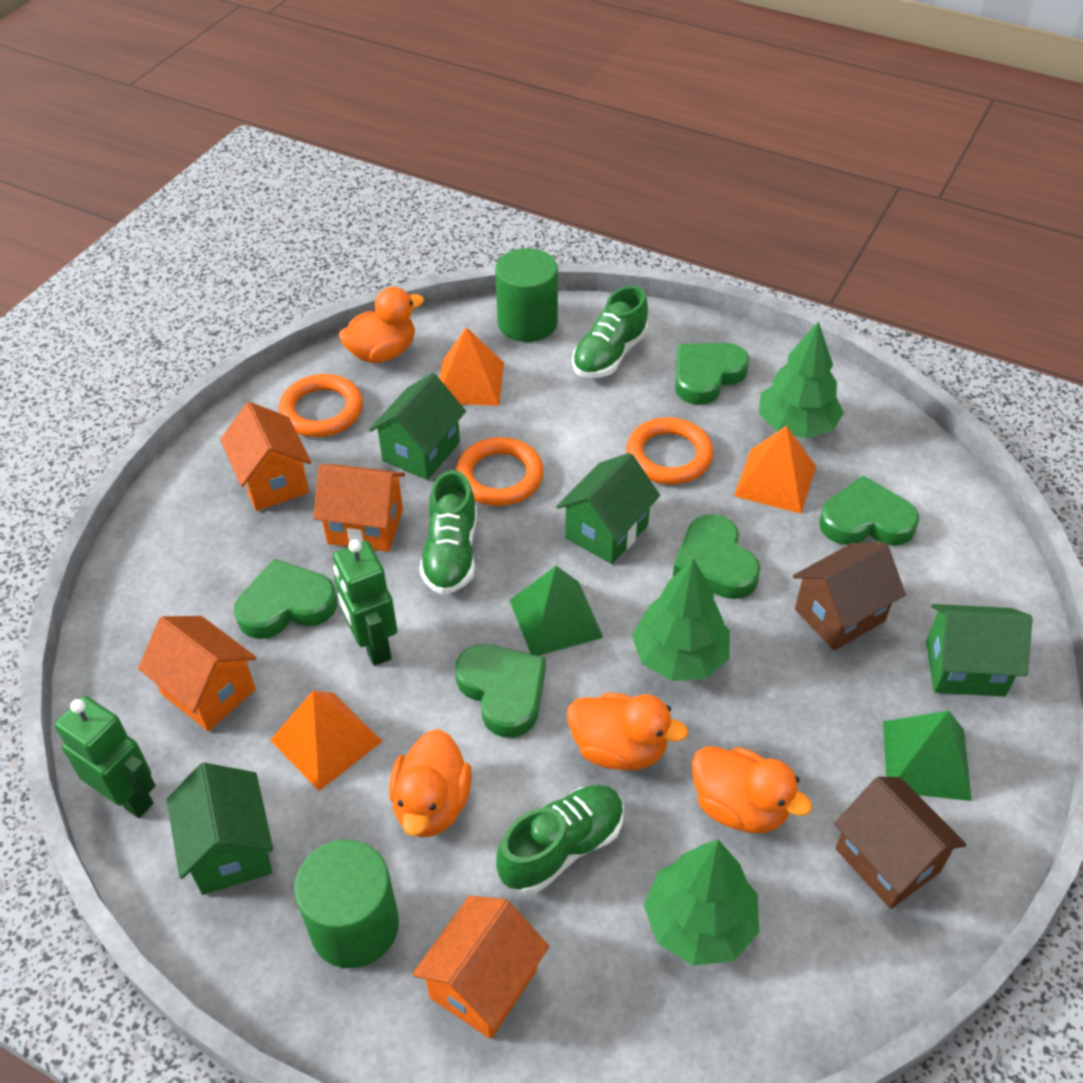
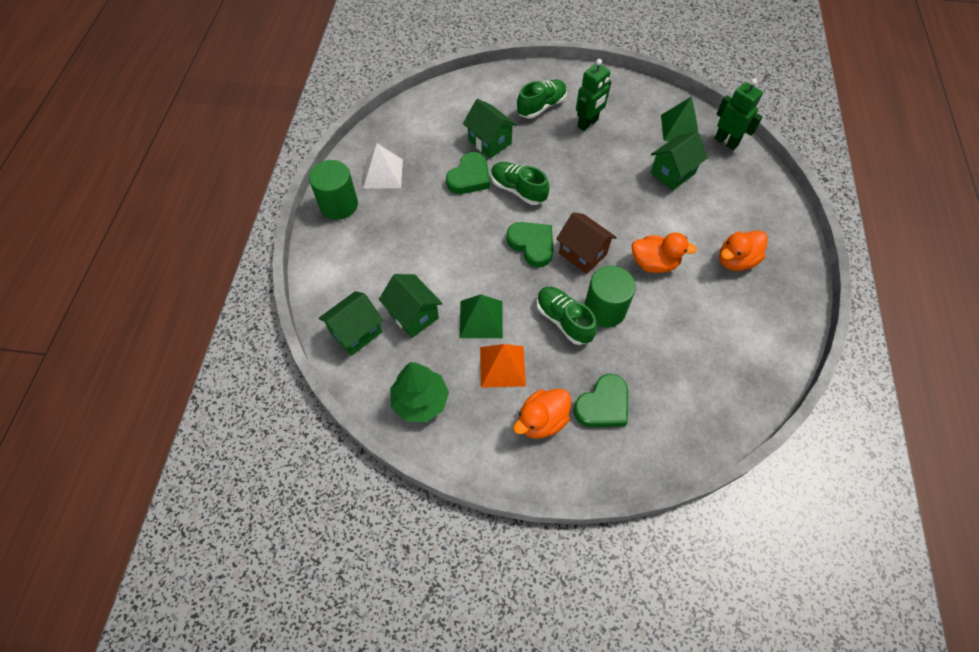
brown house: 2 -> 1
green heart: 5 -> 3
green tree: 3 -> 1
orange duck: 4 -> 3
orange house: 4 -> 0
orange pyramid: 3 -> 1
orange ring: 3 -> 0
white pyramid: 0 -> 1

